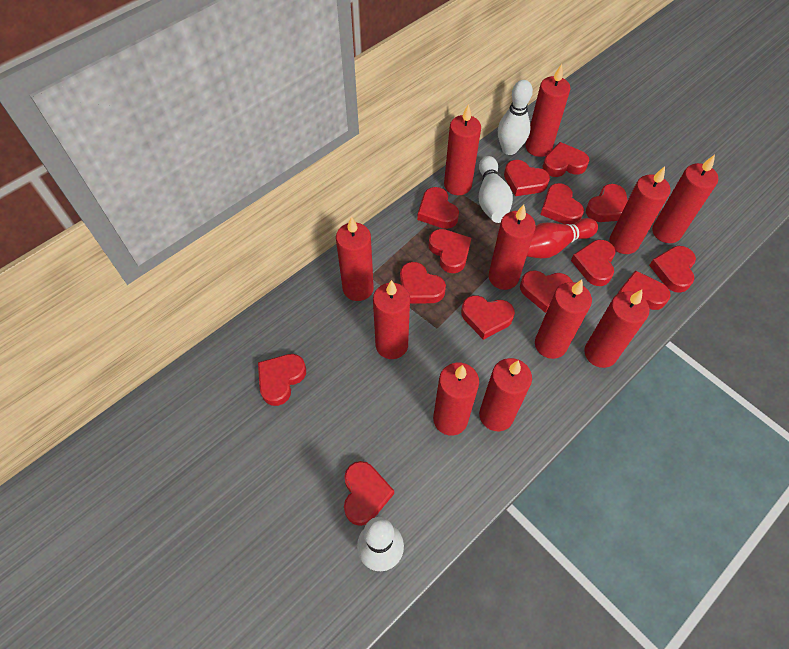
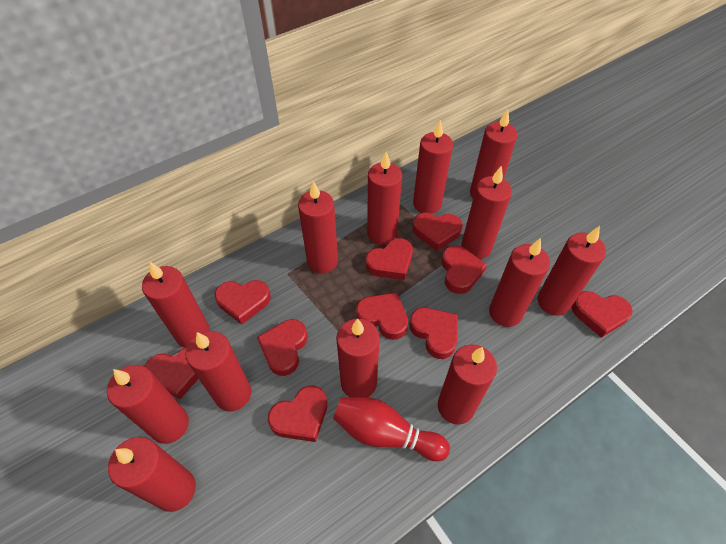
red candle: 11 -> 13
red heart: 14 -> 10
white bowling pin: 3 -> 0

